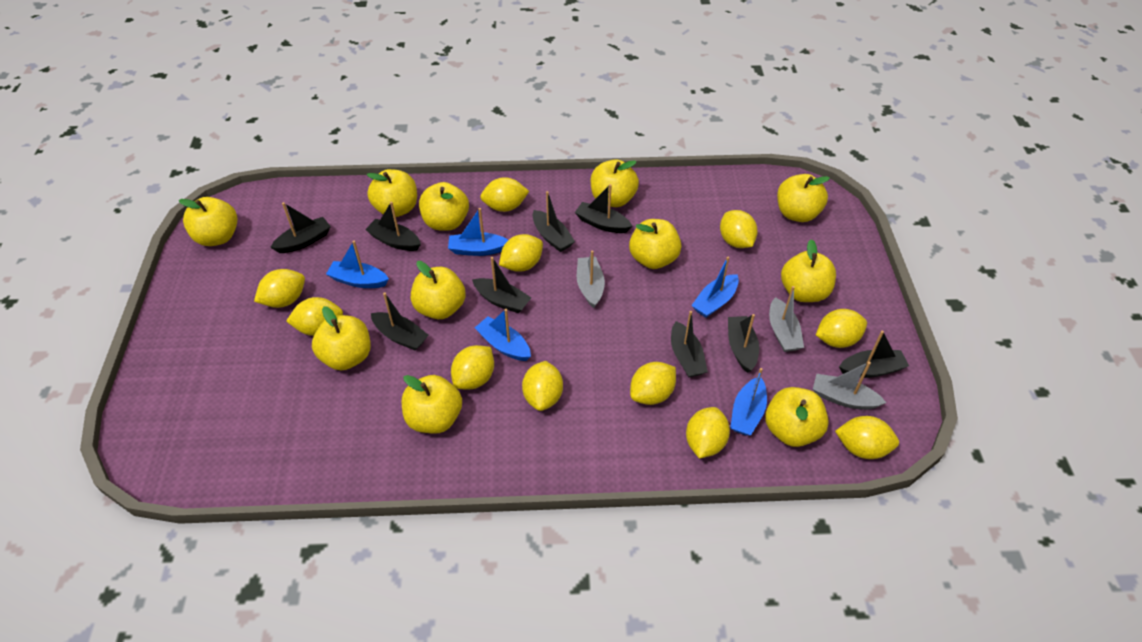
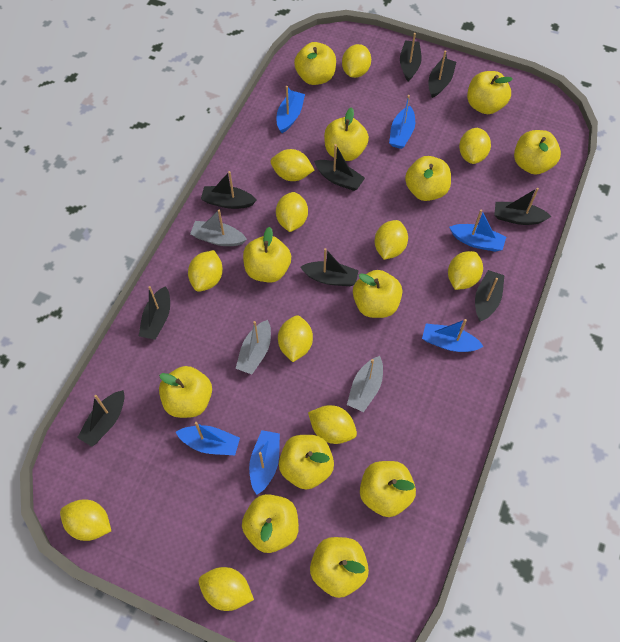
blue boat: 5 -> 6
yellow apple: 11 -> 12

